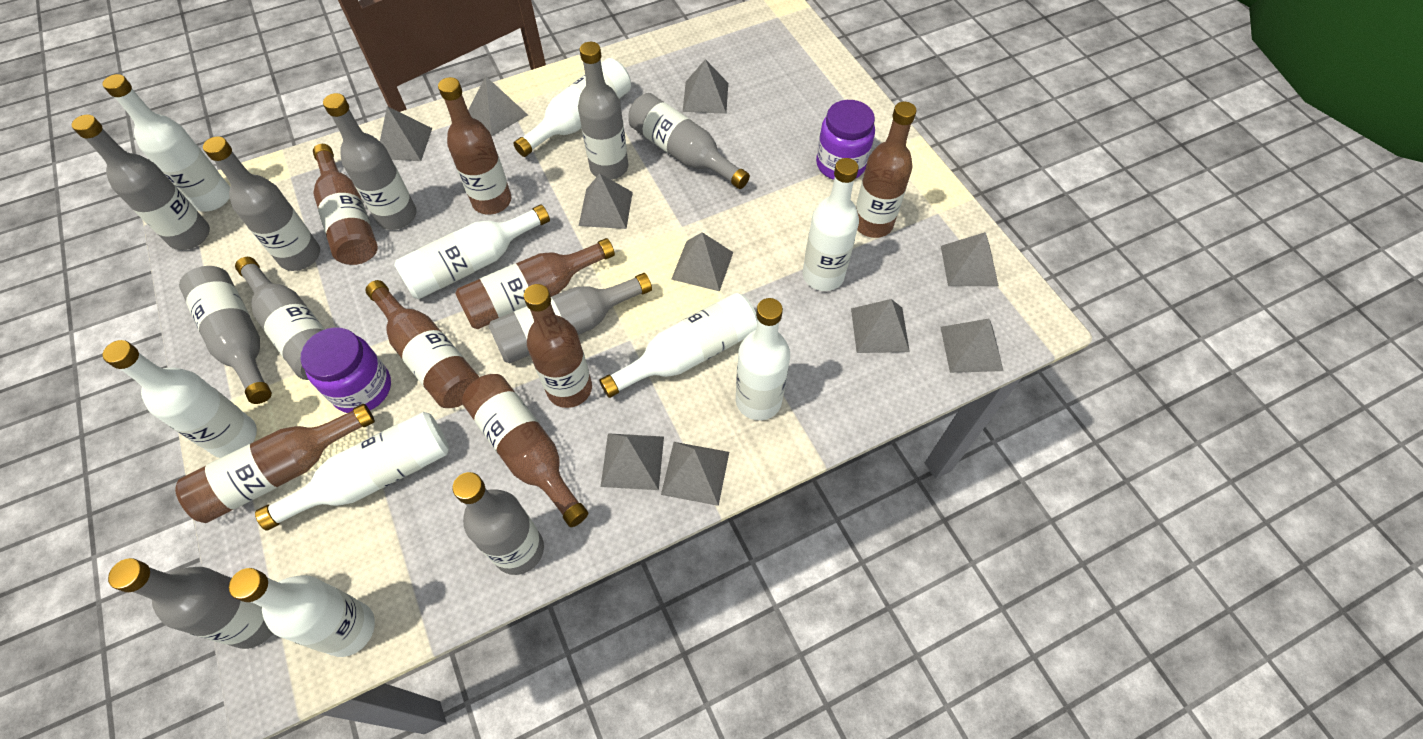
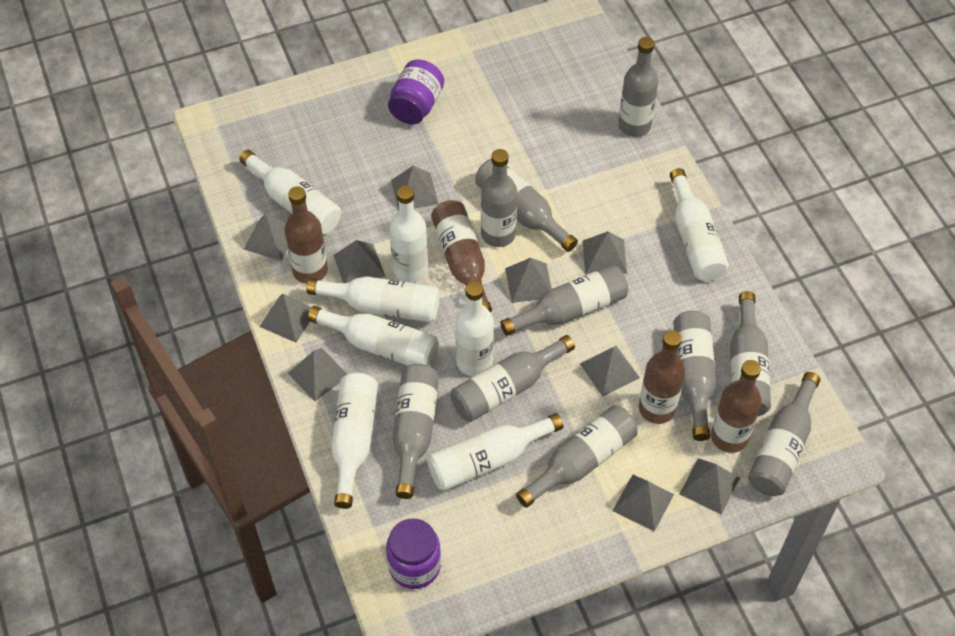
brown bottle: 8 -> 4
white bottle: 9 -> 8

